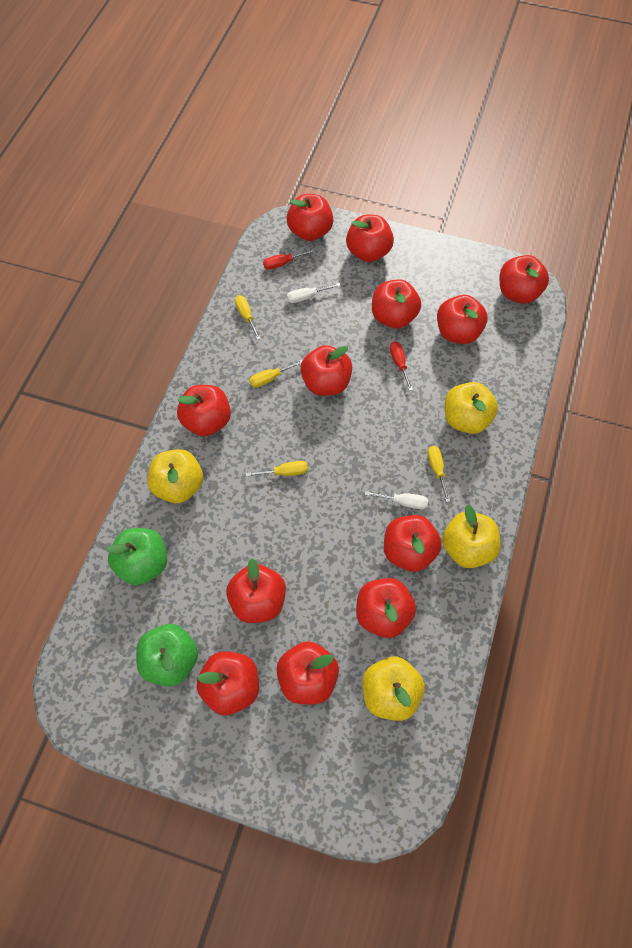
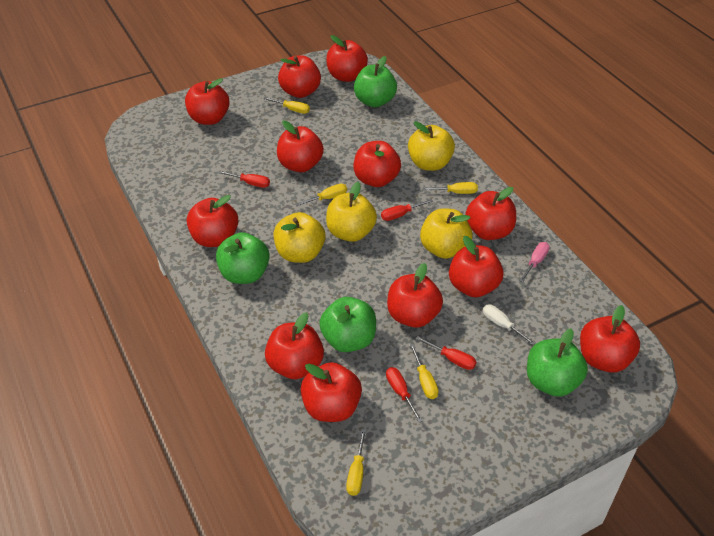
green apple: 2 -> 4
pink screwdriver: 0 -> 1
red screwdriver: 2 -> 4
white screwdriver: 2 -> 1
yellow screwdriver: 4 -> 5

